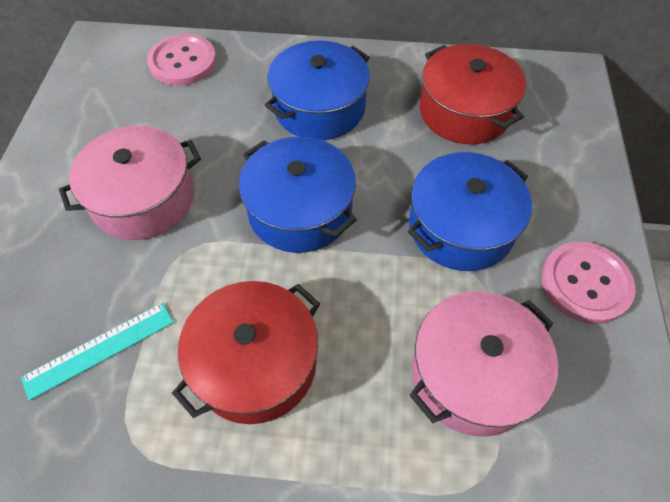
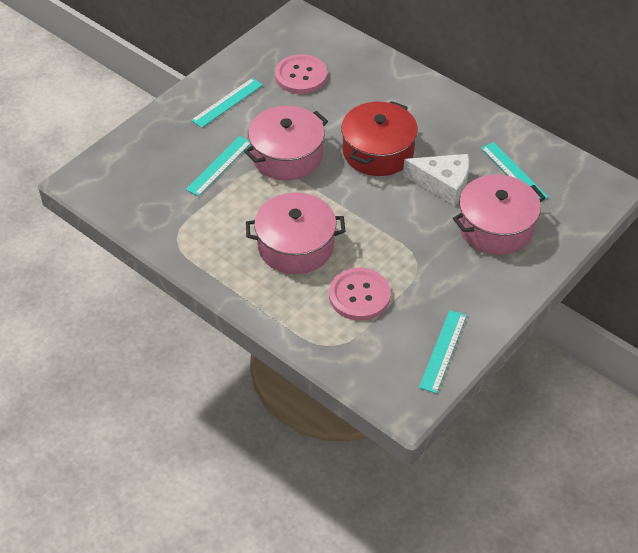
blue pot: 3 -> 0
pink pot: 2 -> 3
red pot: 2 -> 1
turquoise ruler: 1 -> 4
white cheese: 0 -> 1

